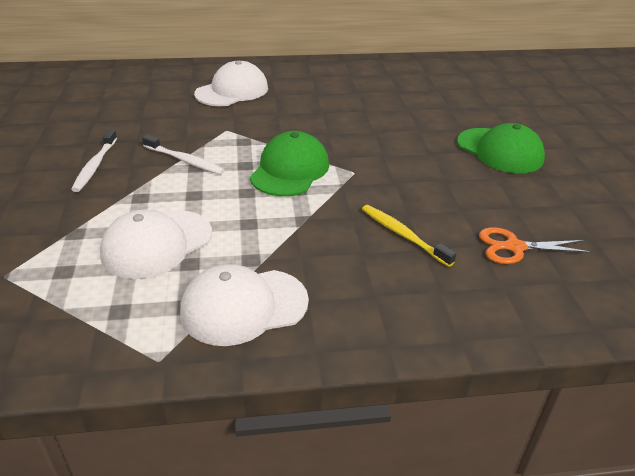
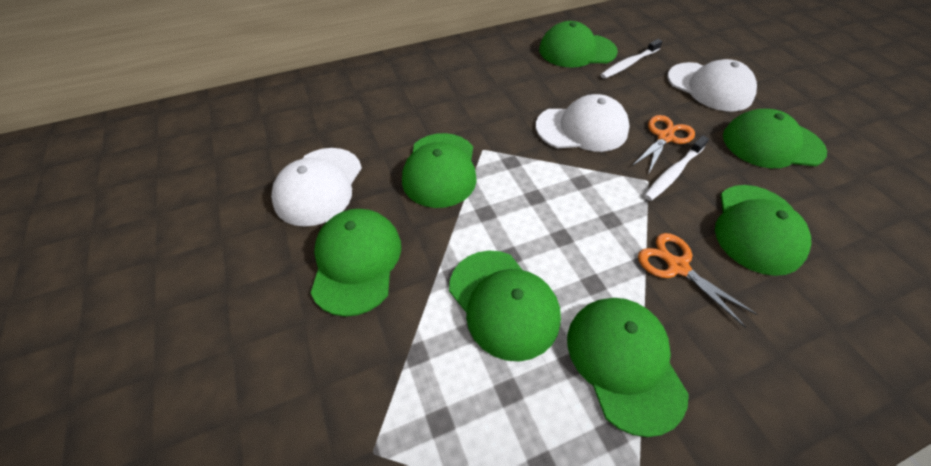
green cap: 2 -> 7
orange scissors: 1 -> 2
yellow toothbrush: 1 -> 0

